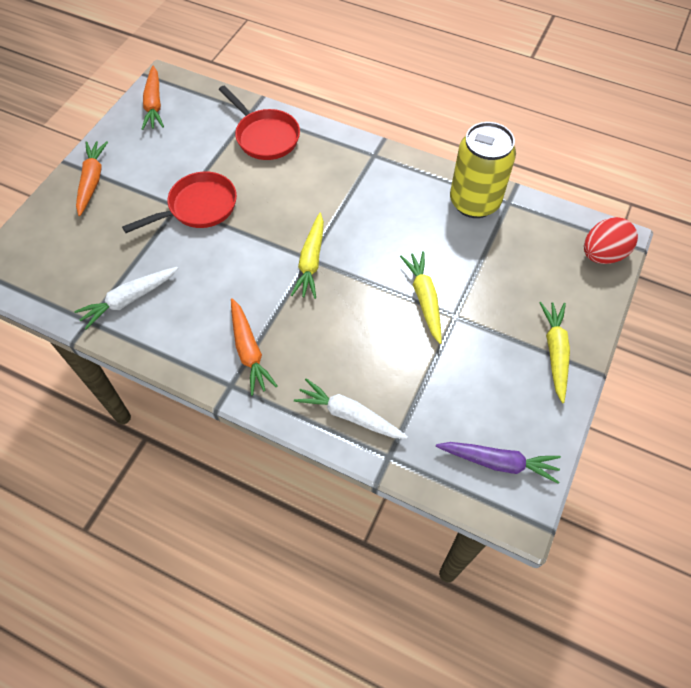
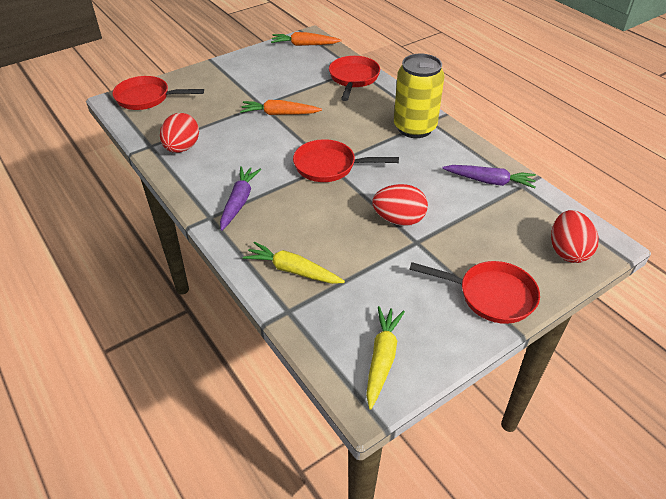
orange carrot: 3 -> 2
purple carrot: 1 -> 2
red egg: 1 -> 3
red pan: 2 -> 4
white carrot: 2 -> 0
yellow carrot: 3 -> 2

